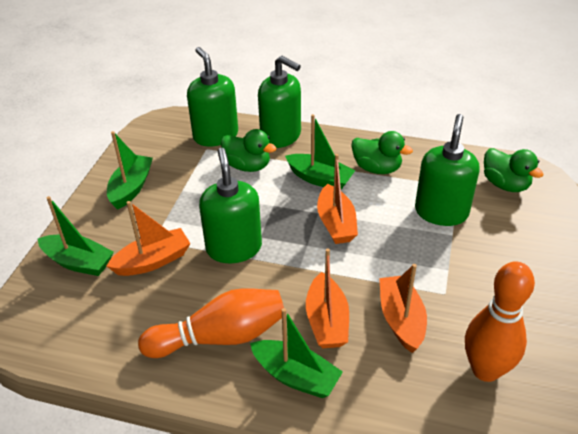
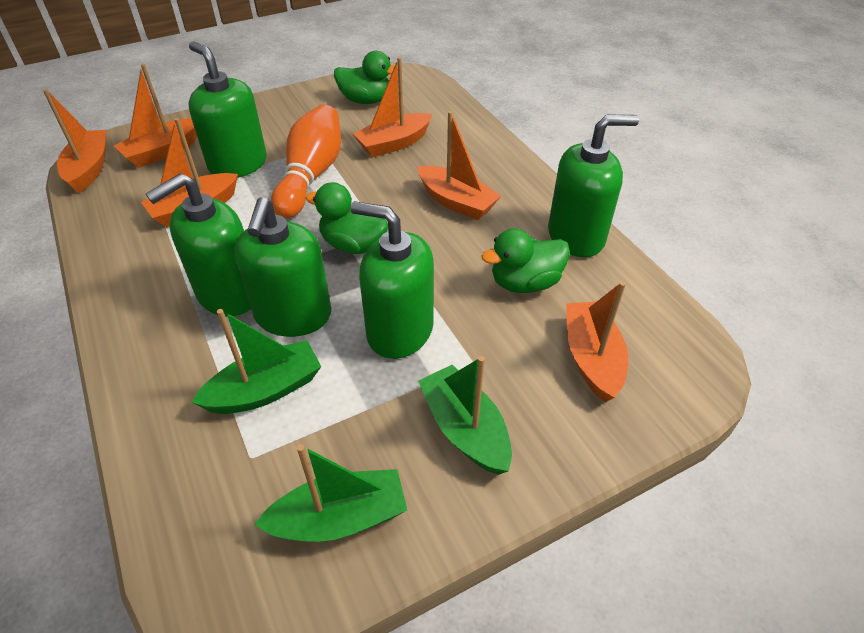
green boat: 4 -> 3
green soap dispenser: 4 -> 5
orange boat: 4 -> 6
orange bowling pin: 2 -> 1

